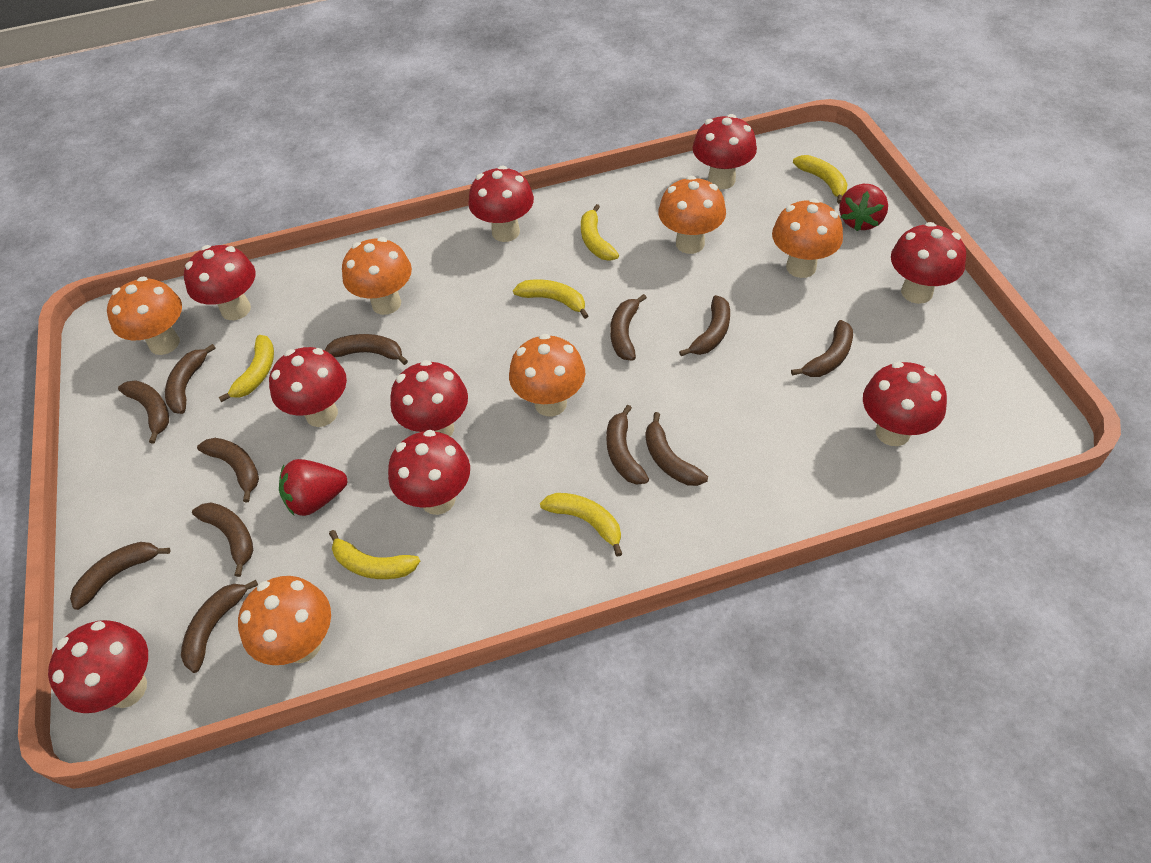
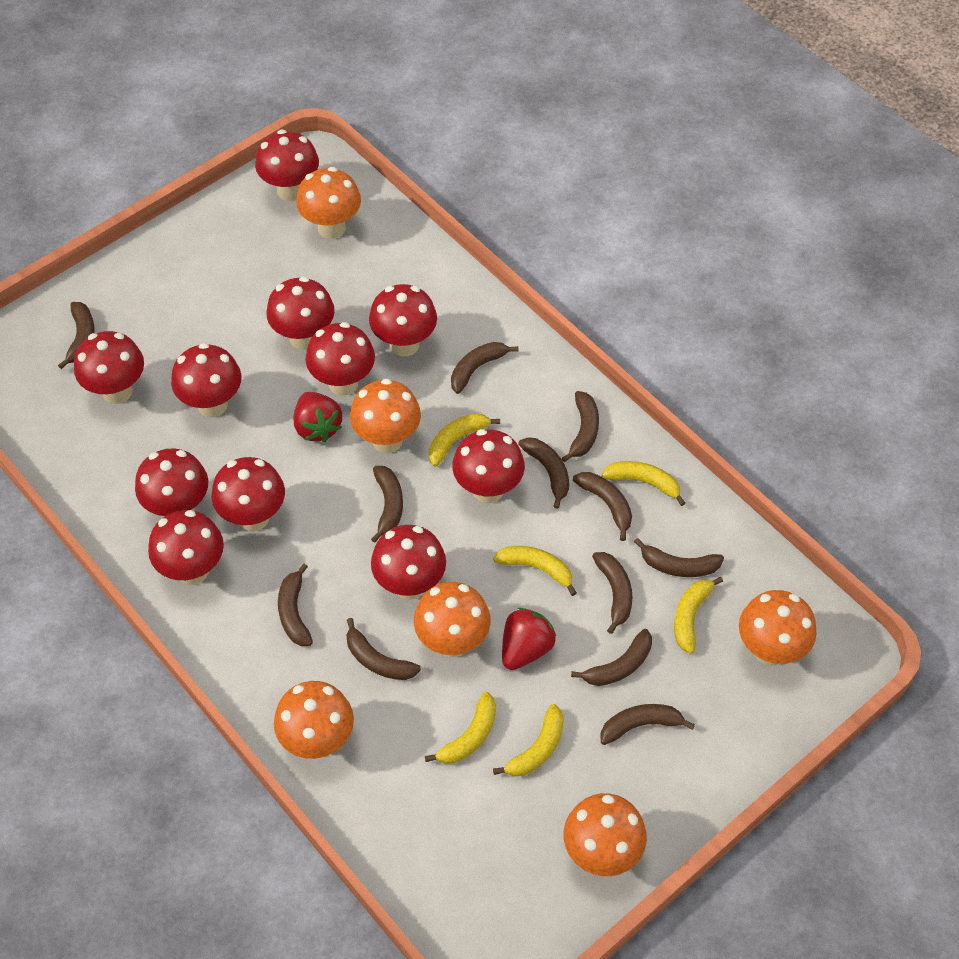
red mushroom: 9 -> 11

